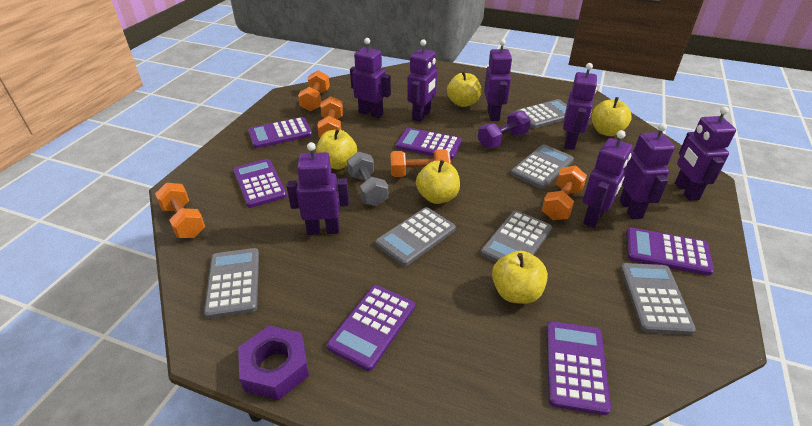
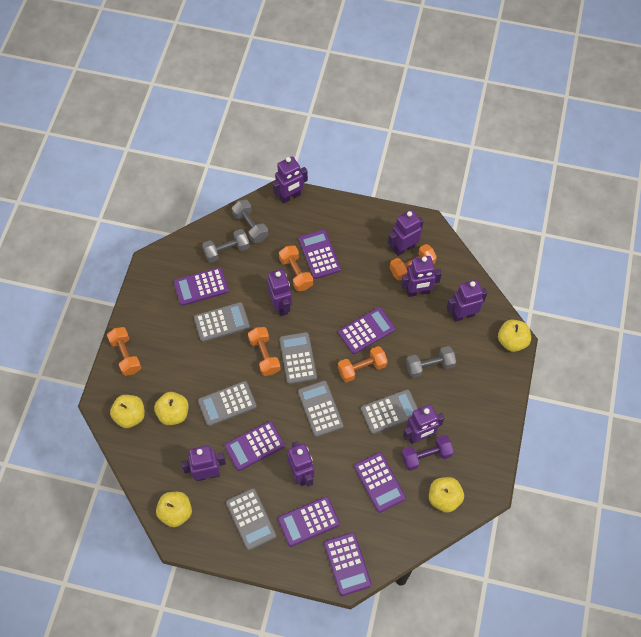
grey dumbbell: 1 -> 3
purple calculator: 6 -> 7
purple nut: 1 -> 0

